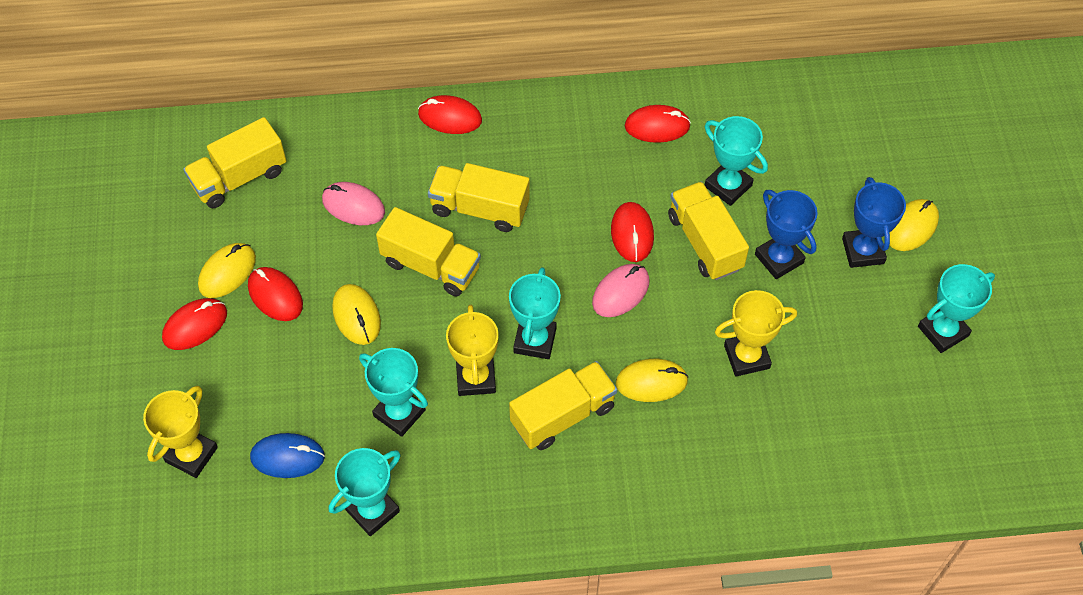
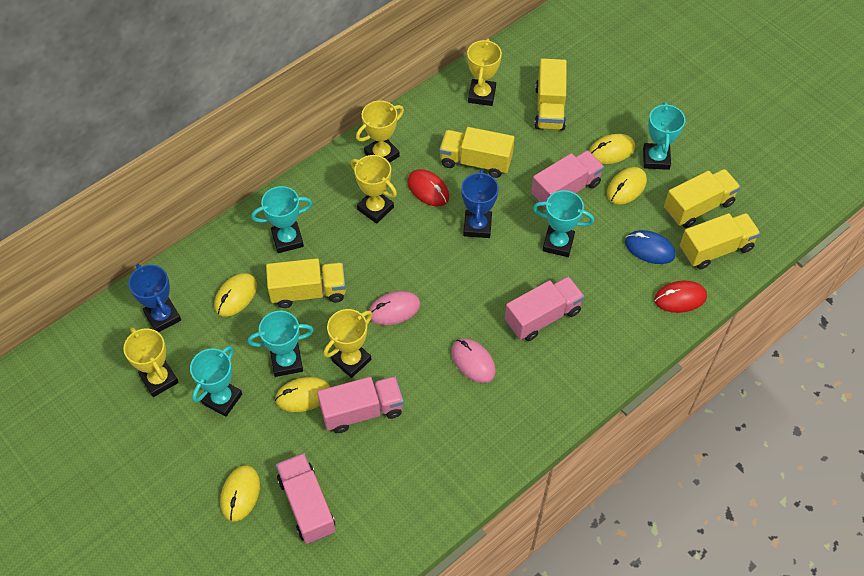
pink truck: 0 -> 4
red mouse: 5 -> 2
yellow mouse: 4 -> 5
yellow trophy: 3 -> 5

